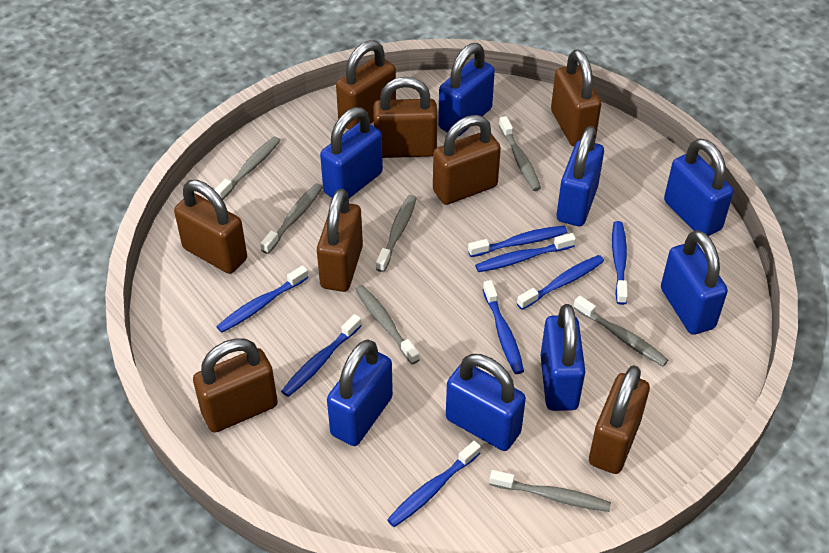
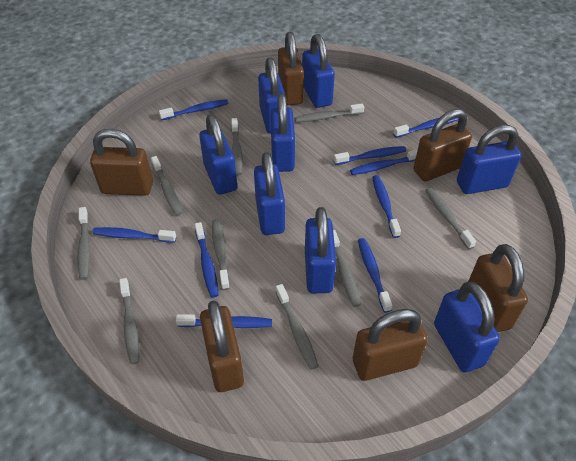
blue toothbrush: 8 -> 9
brown padlock: 8 -> 6
grey toothbrush: 7 -> 9

